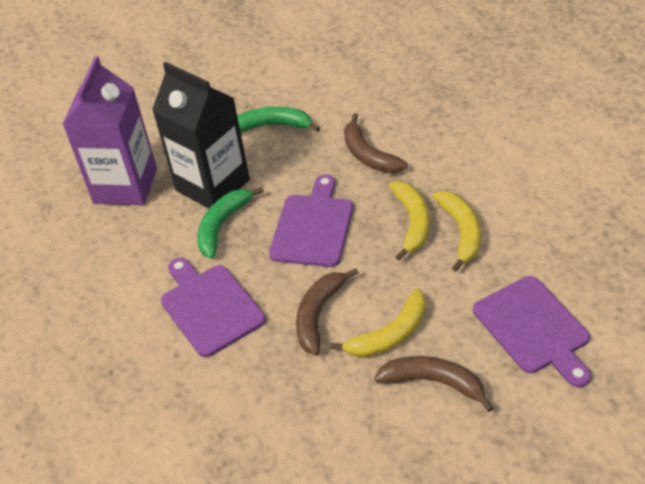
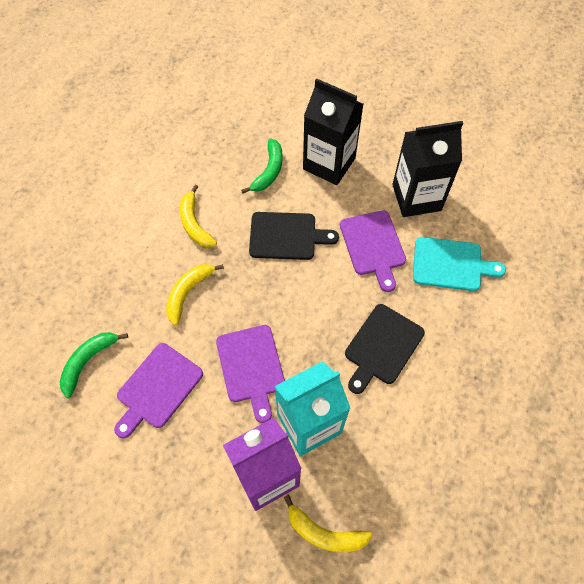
black carton: 1 -> 2
black cutting board: 0 -> 2
brown banana: 3 -> 0
turquoise carton: 0 -> 1
turquoise cutting board: 0 -> 1

